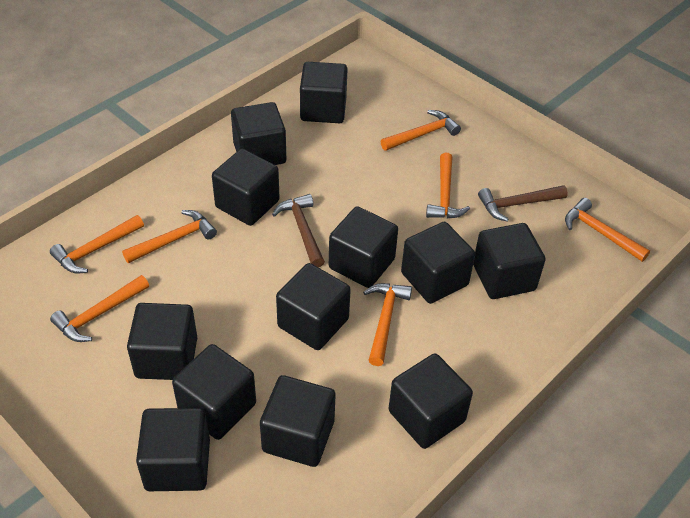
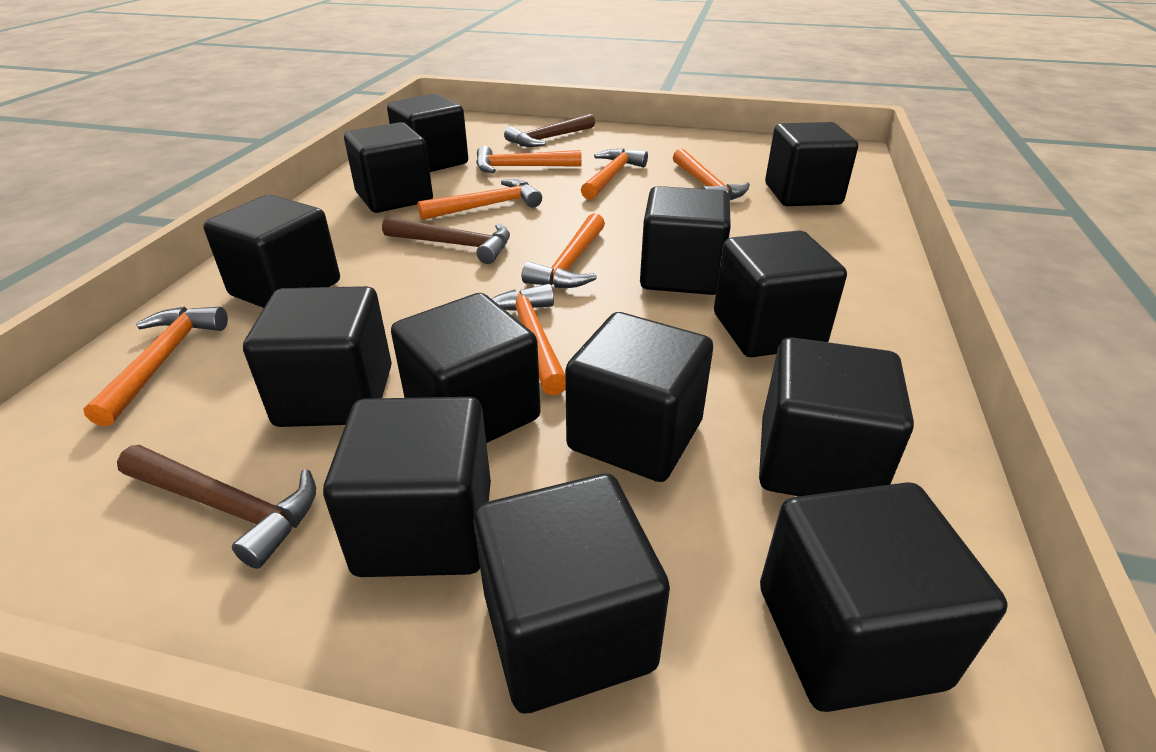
black cube: 12 -> 13
brown hammer: 2 -> 3

